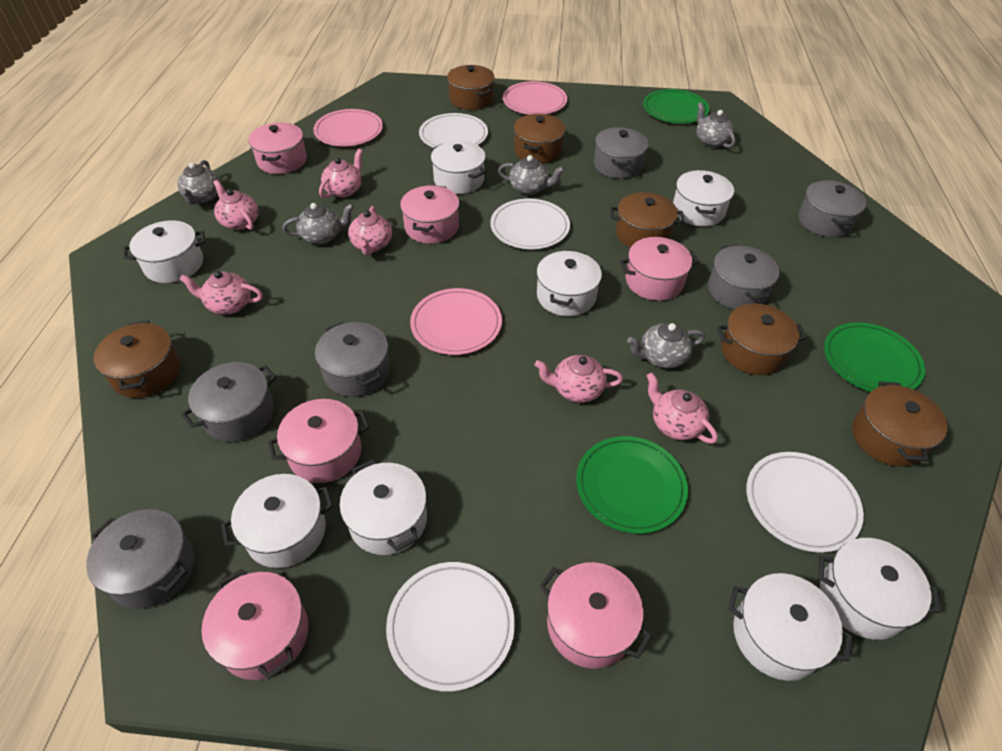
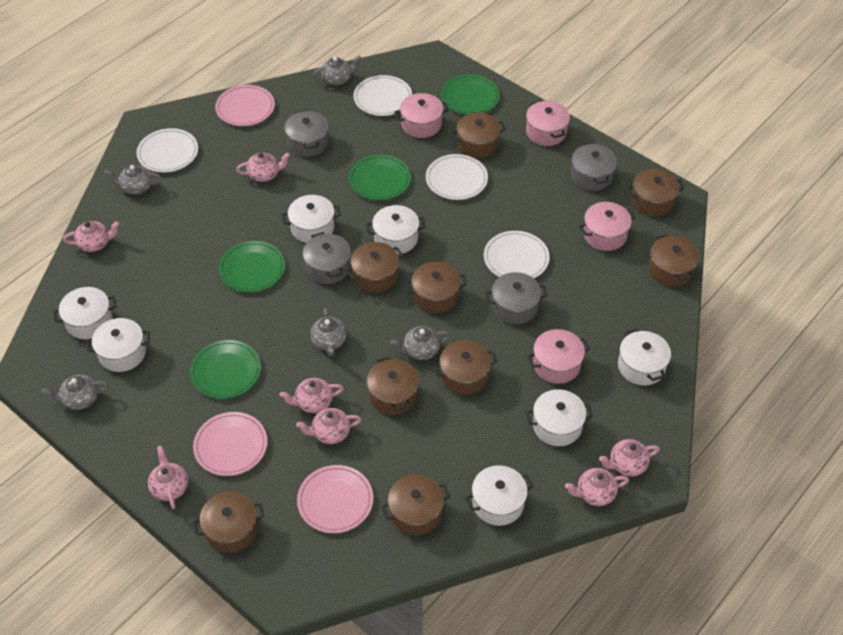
brown pot: 6 -> 9
green plate: 3 -> 4
grey pot: 6 -> 4
pink pot: 6 -> 4
pink teapot: 6 -> 7
white pot: 8 -> 7

